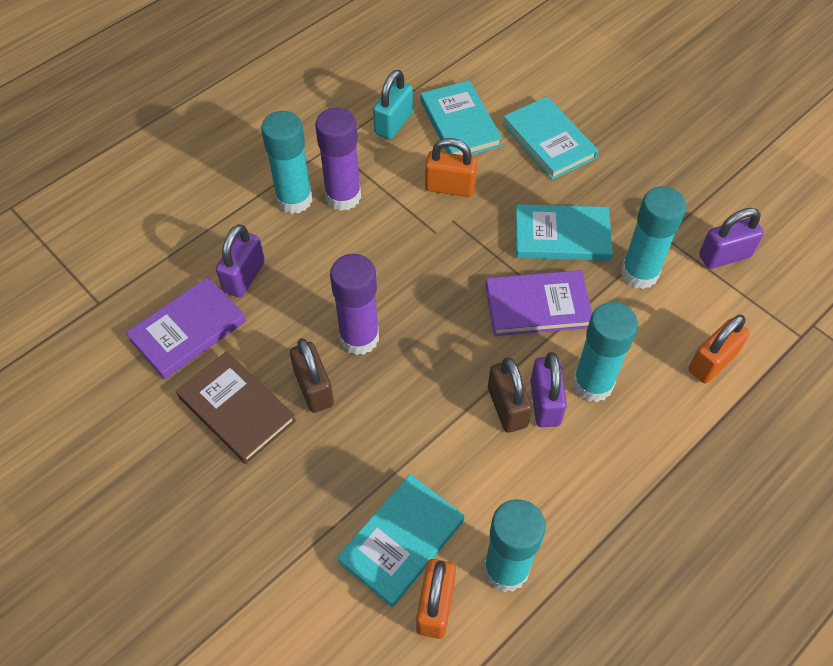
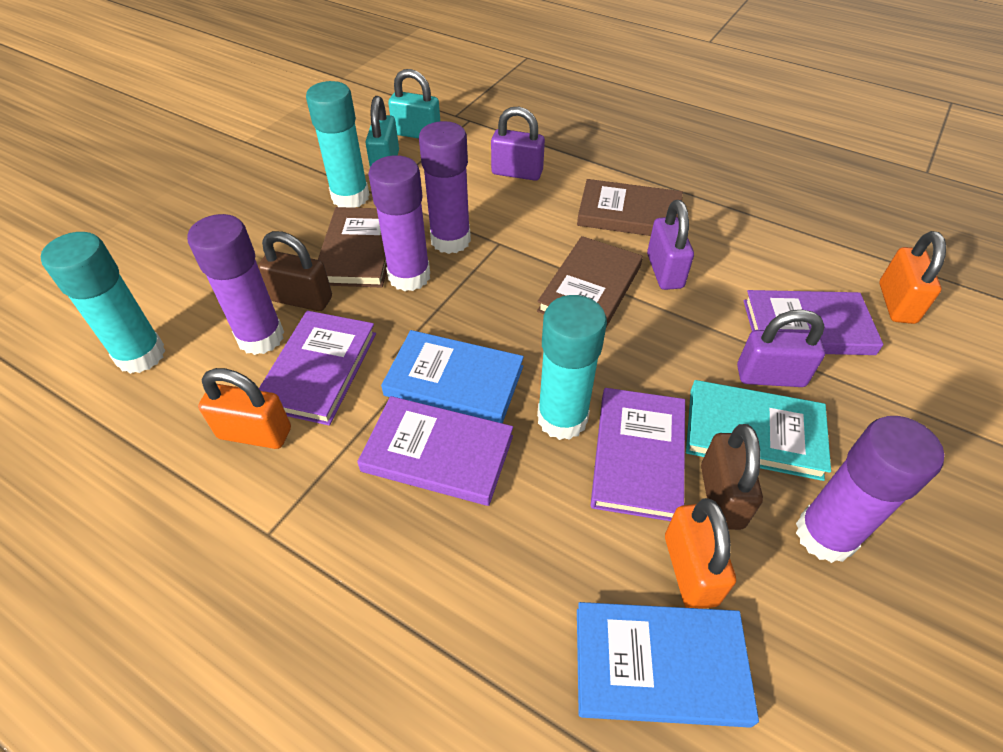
blue book: 0 -> 2
brown book: 1 -> 3
purple book: 2 -> 4
purple glue stick: 2 -> 4
turquoise book: 4 -> 1
turquoise glue stick: 4 -> 3
turquoise padlock: 1 -> 2

